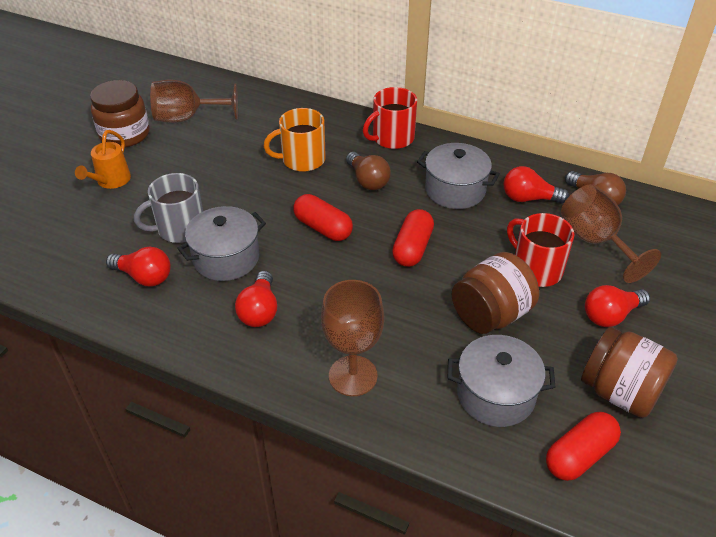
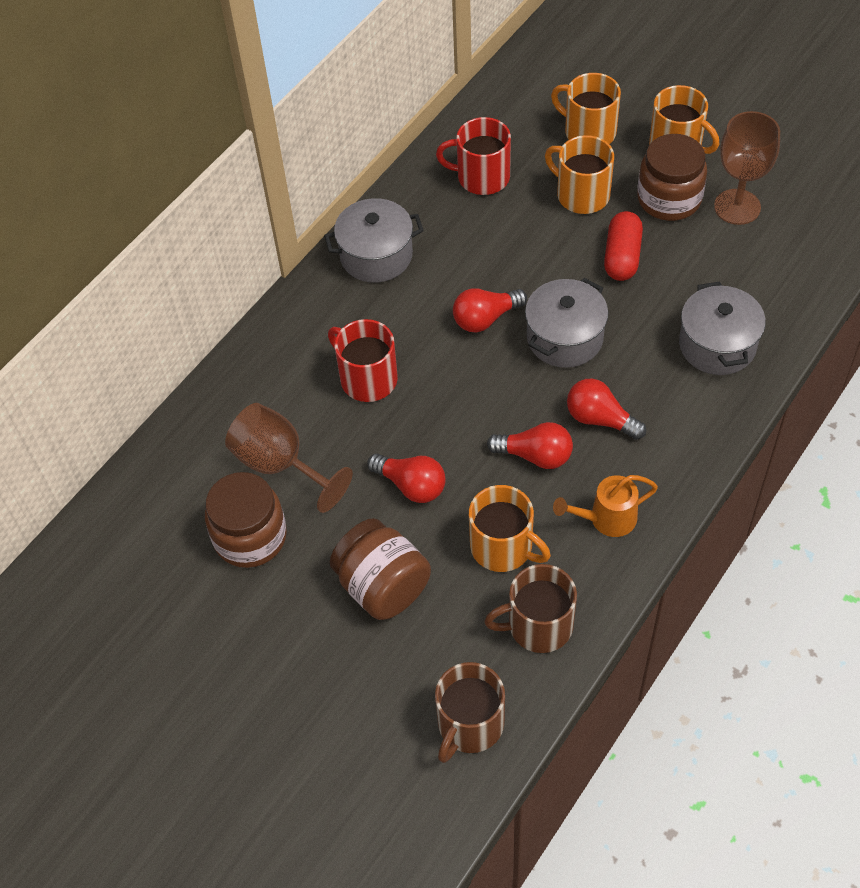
brown goblet: 3 -> 2
brown light bulb: 2 -> 0
brown mug: 0 -> 2
grey mug: 1 -> 0
orange mug: 1 -> 4
red capsule: 3 -> 1

